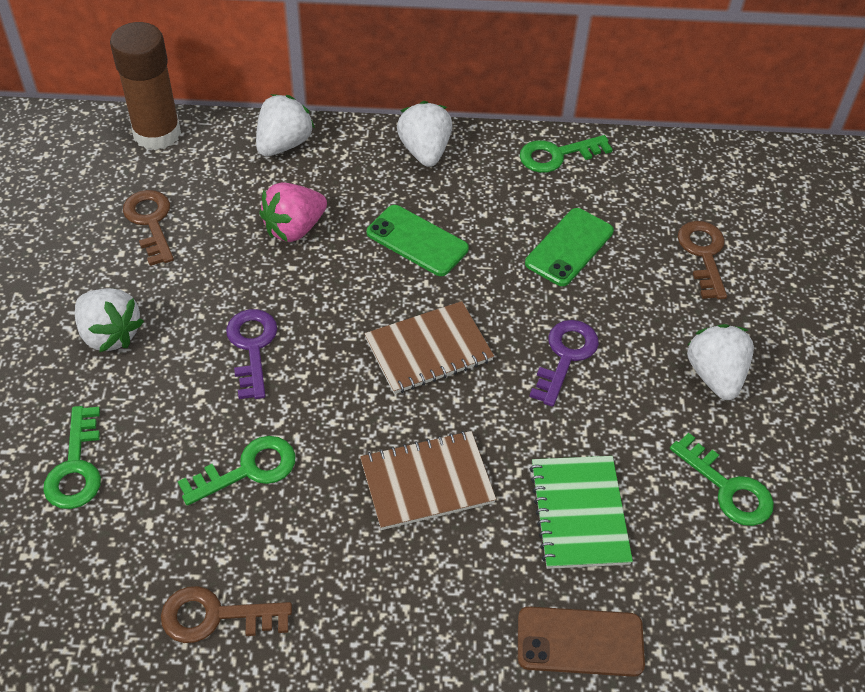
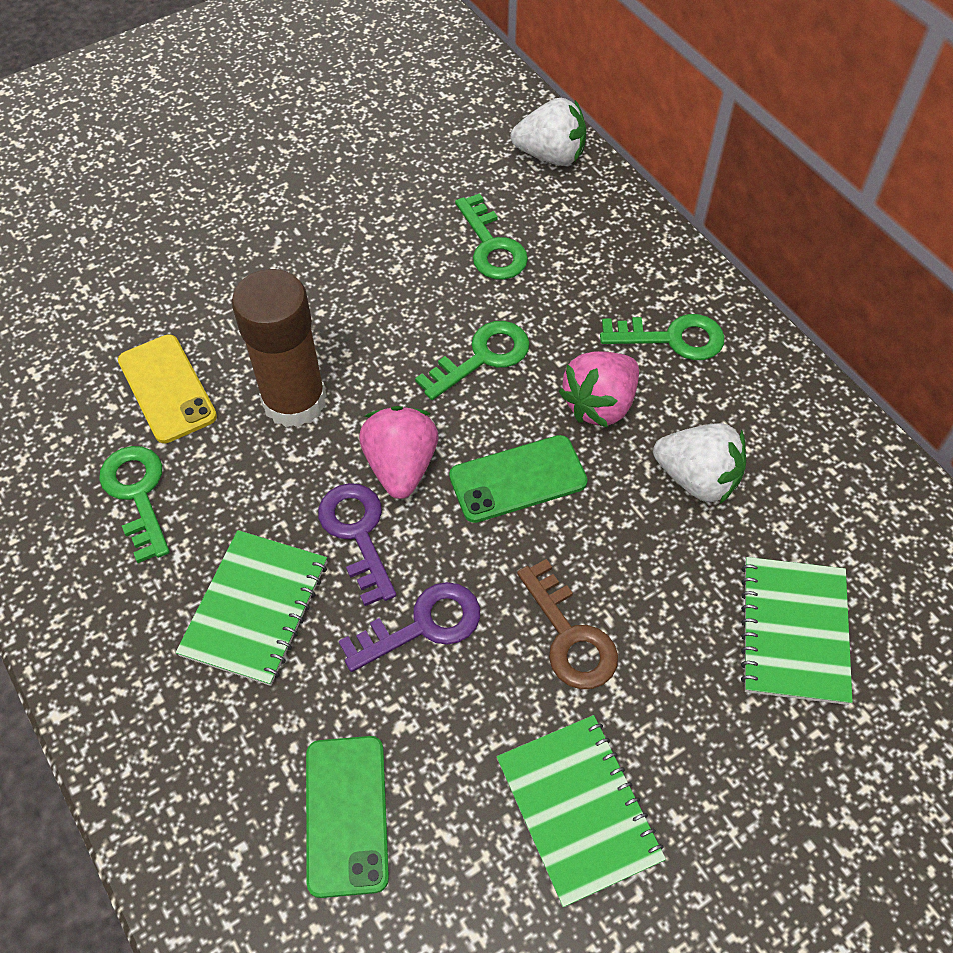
brown key: 3 -> 1
brown notebook: 2 -> 0
brown phone: 1 -> 0
green notebook: 1 -> 3
pink strawberry: 1 -> 2
white strawberry: 4 -> 2
yellow phone: 0 -> 1

